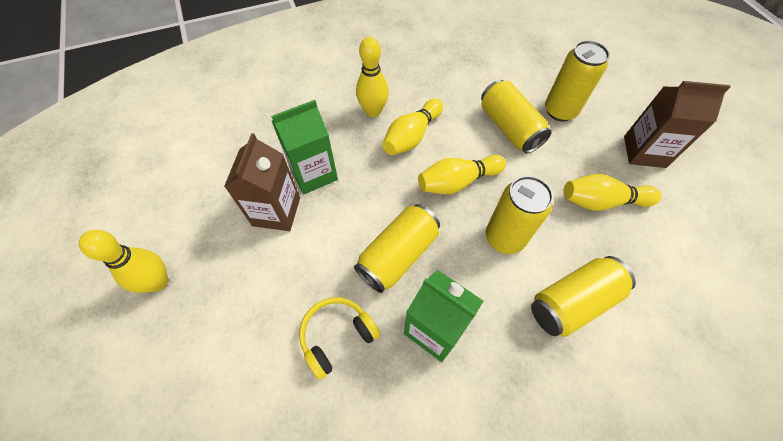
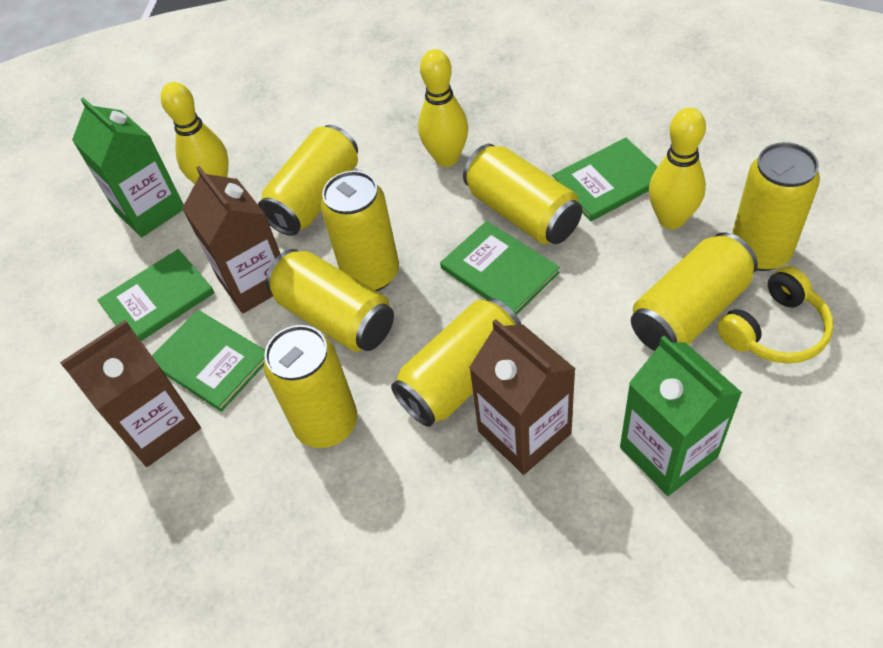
brown carton: 2 -> 3
green book: 0 -> 4
yellow bowling pin: 5 -> 3
yellow can: 5 -> 8

